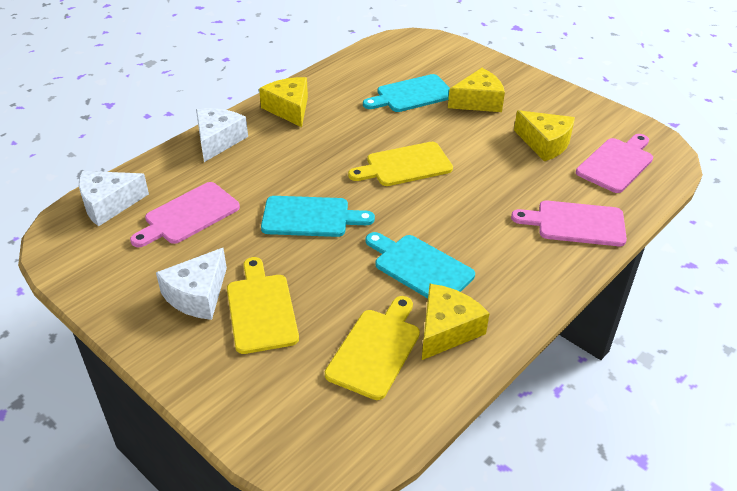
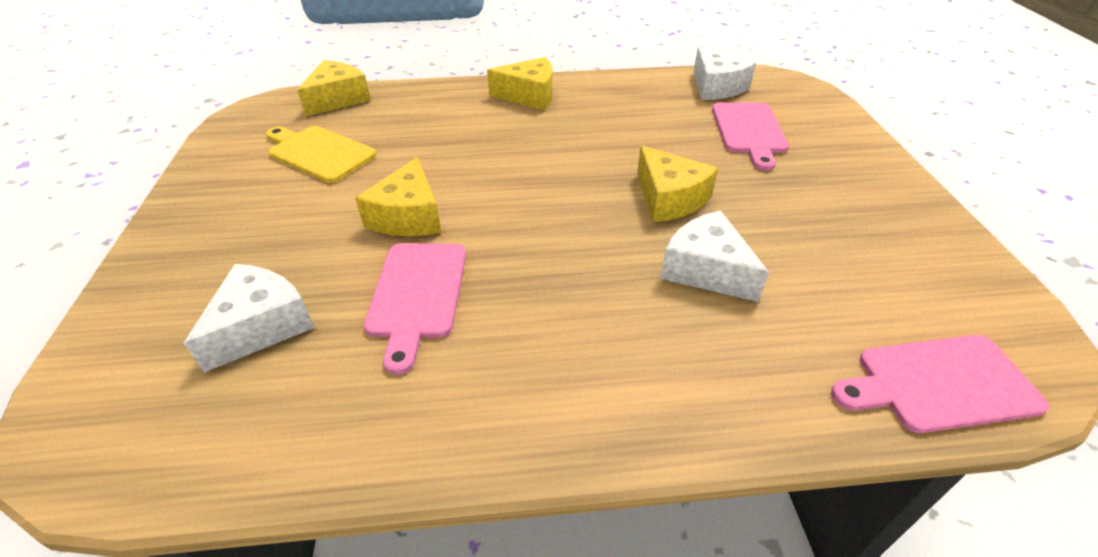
turquoise cutting board: 3 -> 0
yellow cutting board: 3 -> 1

